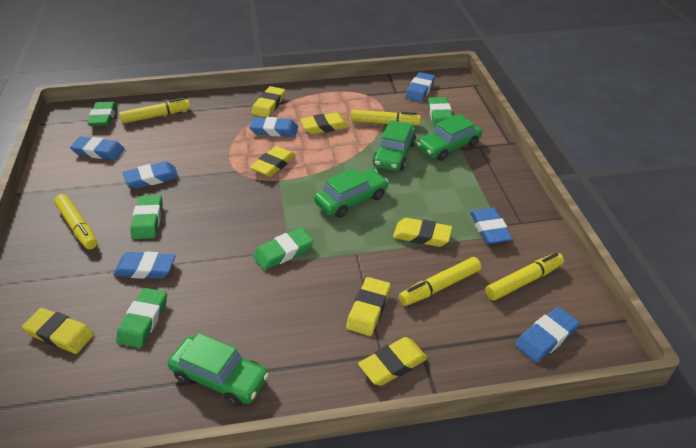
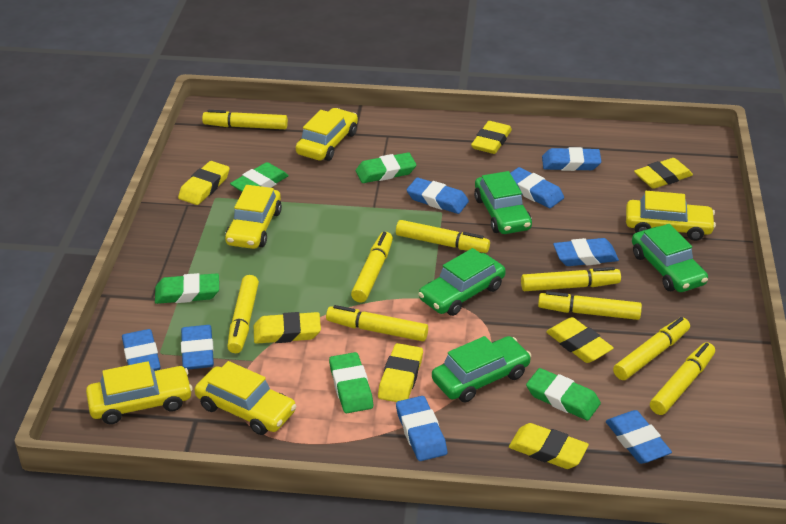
blue eraser: 7 -> 8
yellow car: 0 -> 5
yellow marker: 5 -> 9

